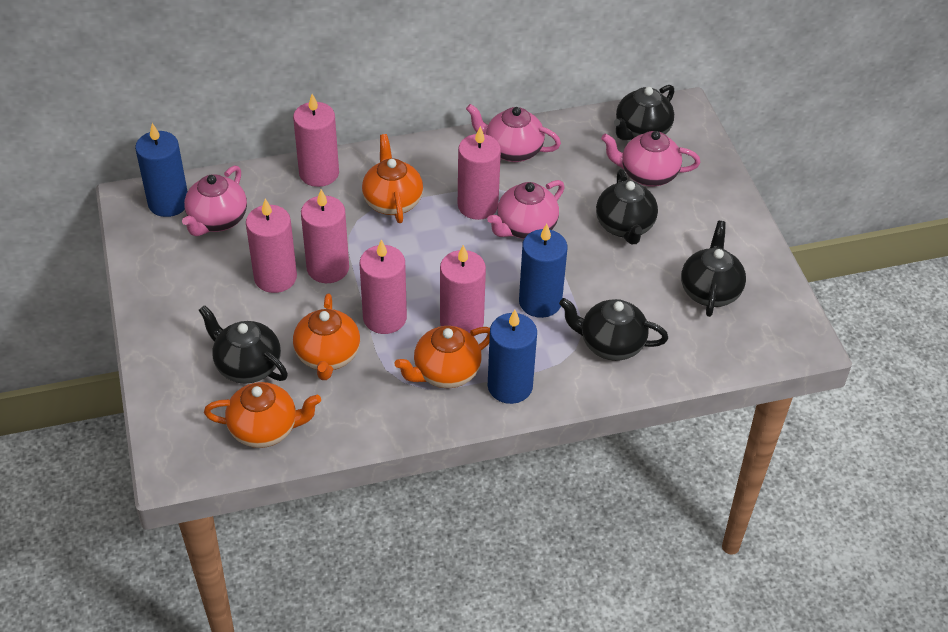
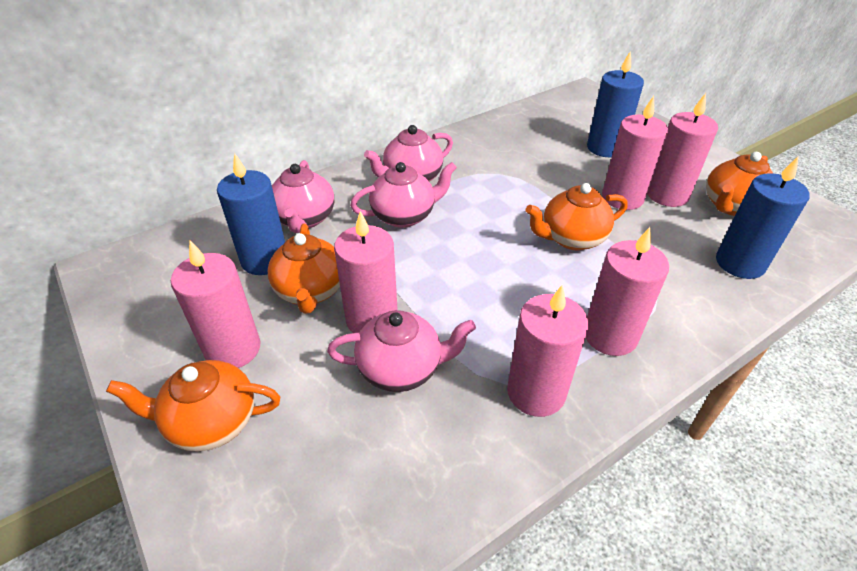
black teapot: 5 -> 0

